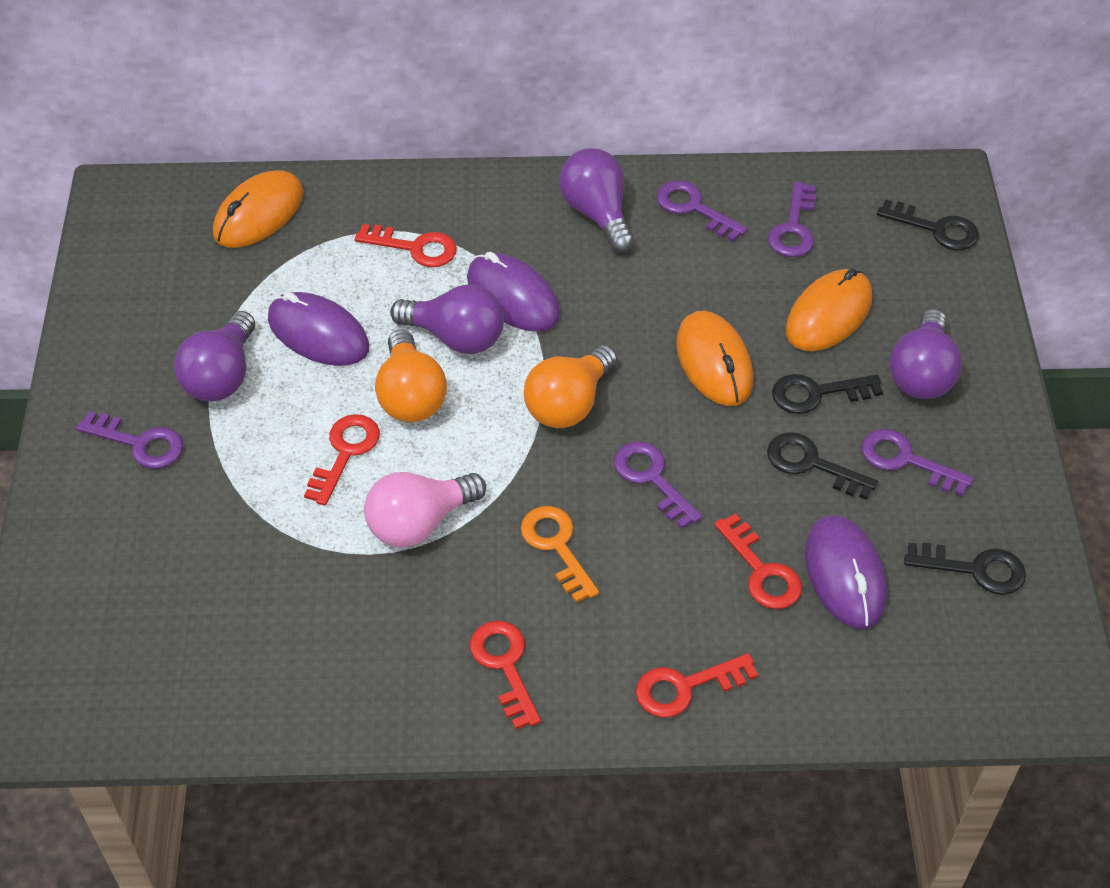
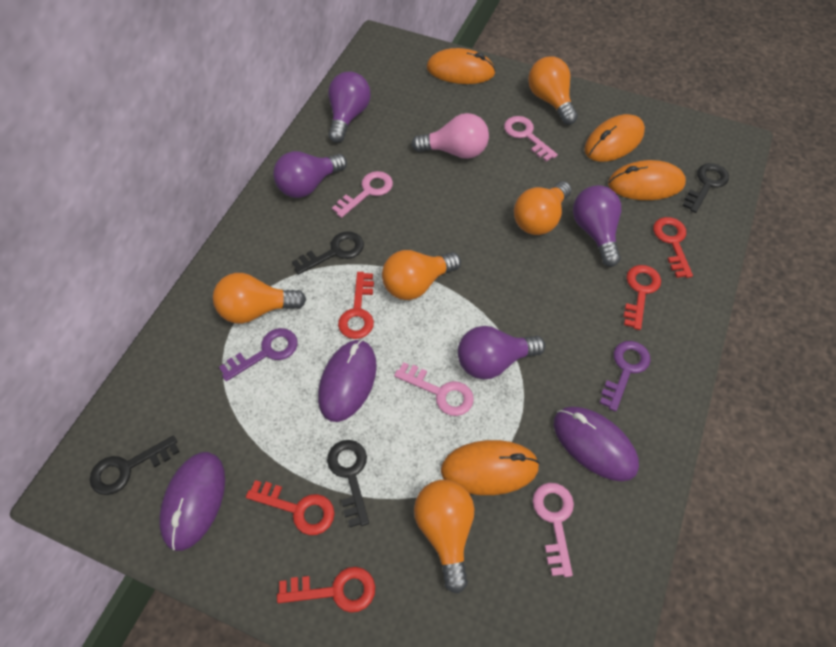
orange key: 1 -> 0
orange light bulb: 2 -> 5
orange mouse: 3 -> 4
pink key: 0 -> 4
purple key: 5 -> 2

